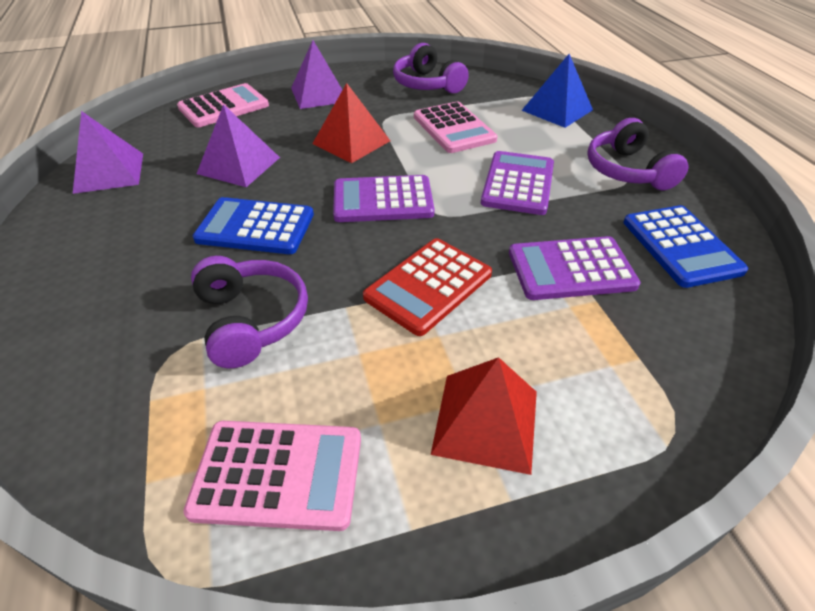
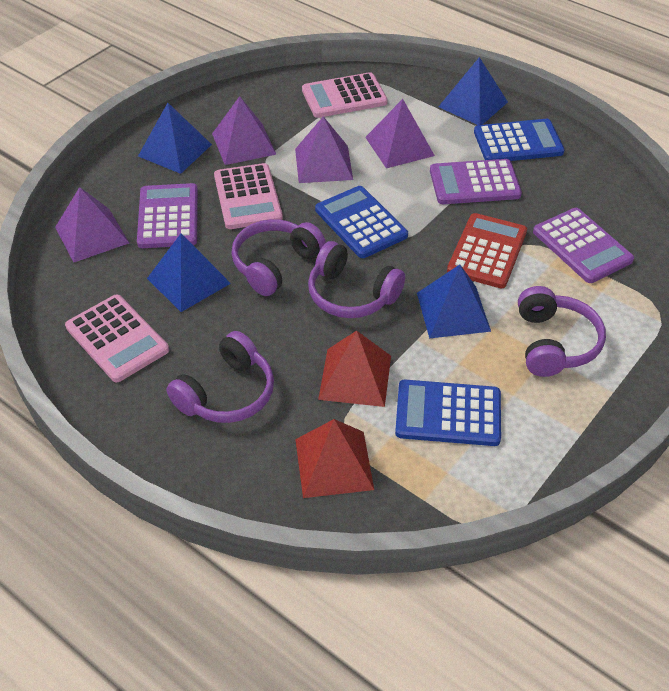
blue calculator: 2 -> 3
blue pyramid: 1 -> 4
purple headphones: 3 -> 4
purple pyramid: 3 -> 4

